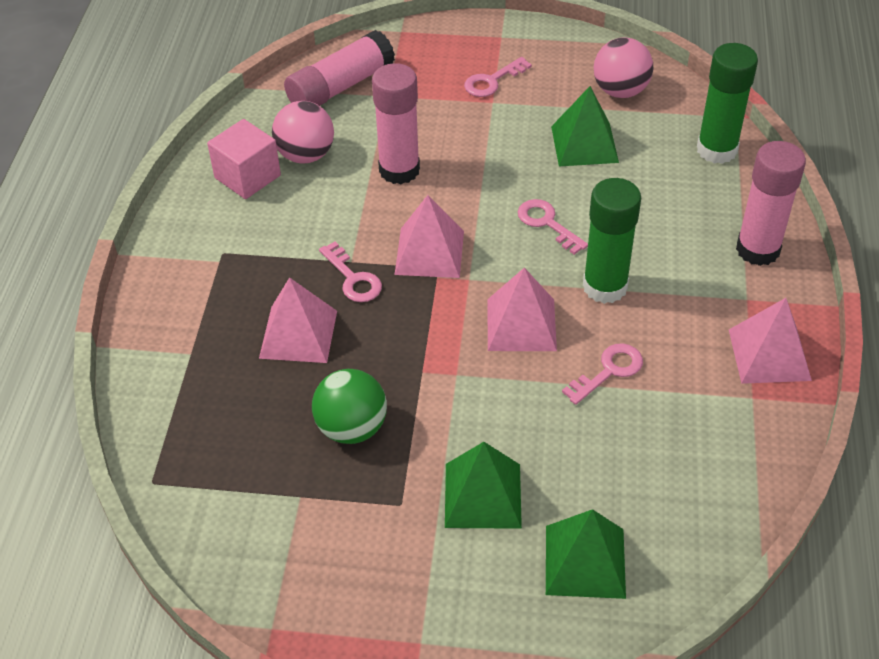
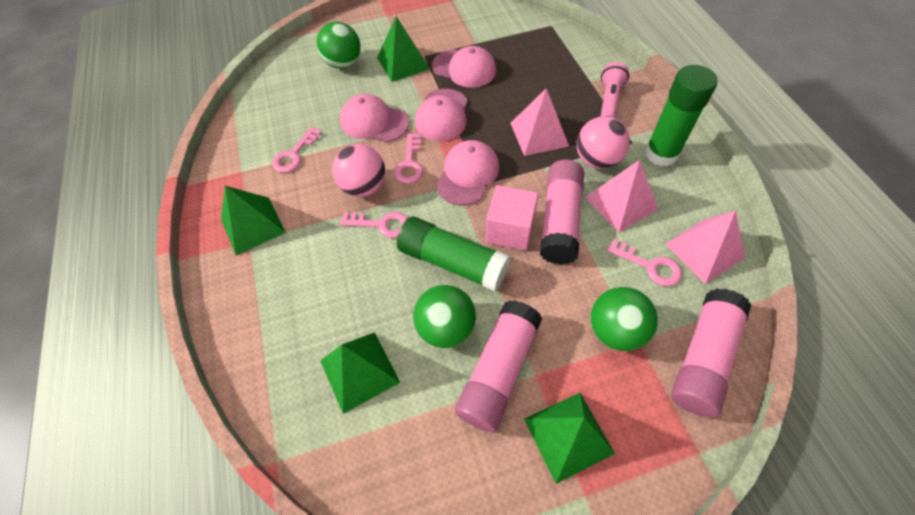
green ball: 1 -> 3
green pyramid: 3 -> 4
pink cap: 0 -> 4
pink flashlight: 0 -> 1
pink pyramid: 4 -> 3

